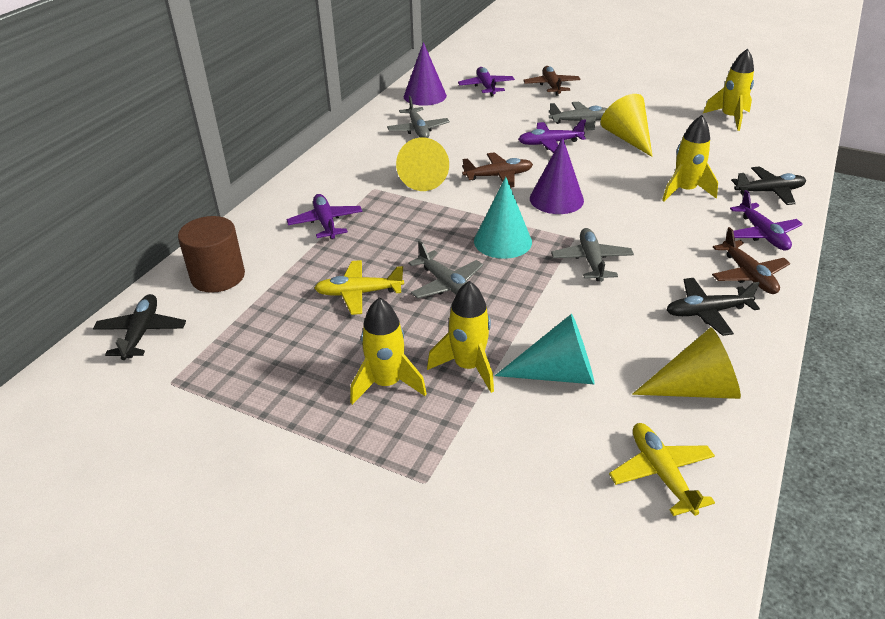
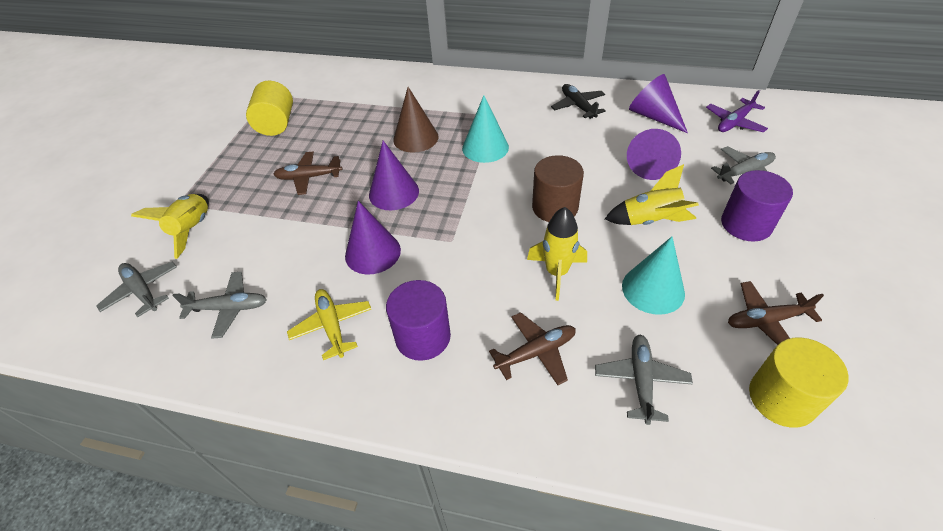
black plane: 3 -> 1
brown cone: 0 -> 1
purple cone: 2 -> 4
purple cylinder: 0 -> 2
purple plane: 4 -> 1
yellow cone: 3 -> 0
yellow cylinder: 0 -> 2
yellow plane: 2 -> 1
yellow rocket: 4 -> 3

